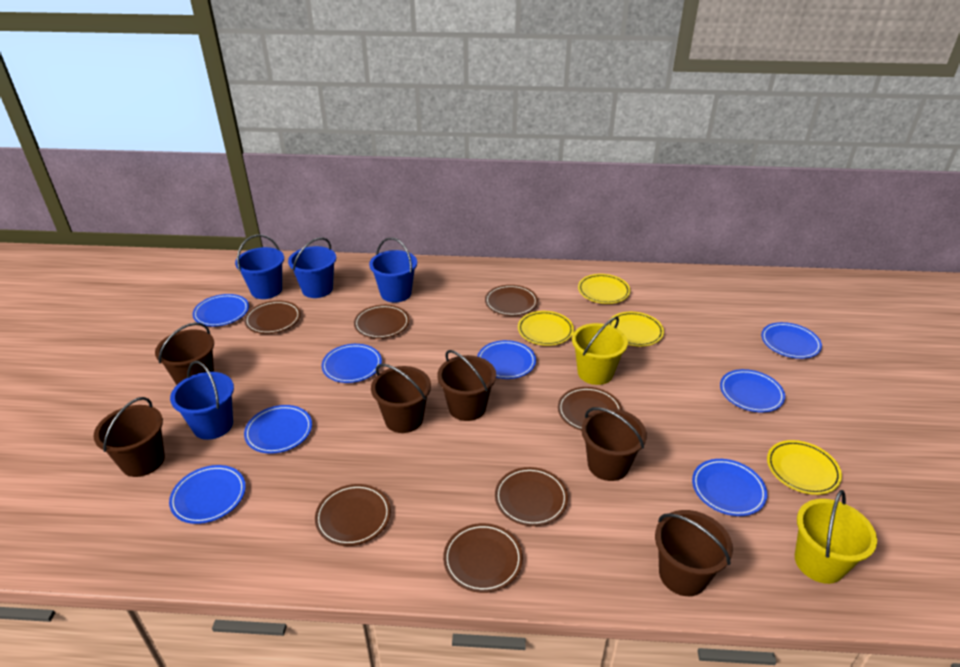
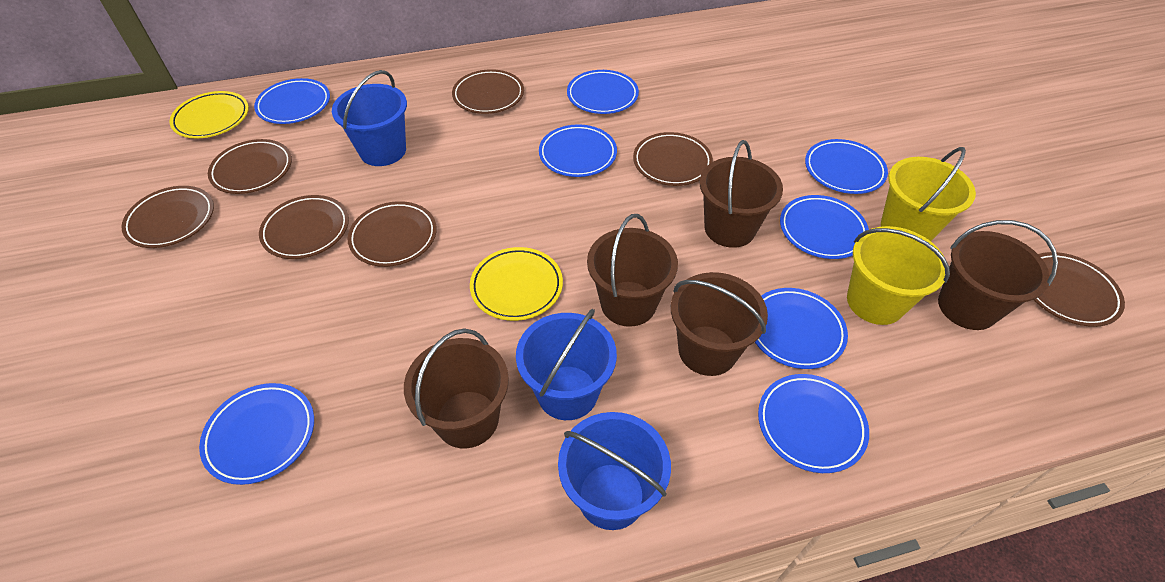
blue bucket: 4 -> 3
brown bucket: 6 -> 5
yellow plate: 4 -> 2

